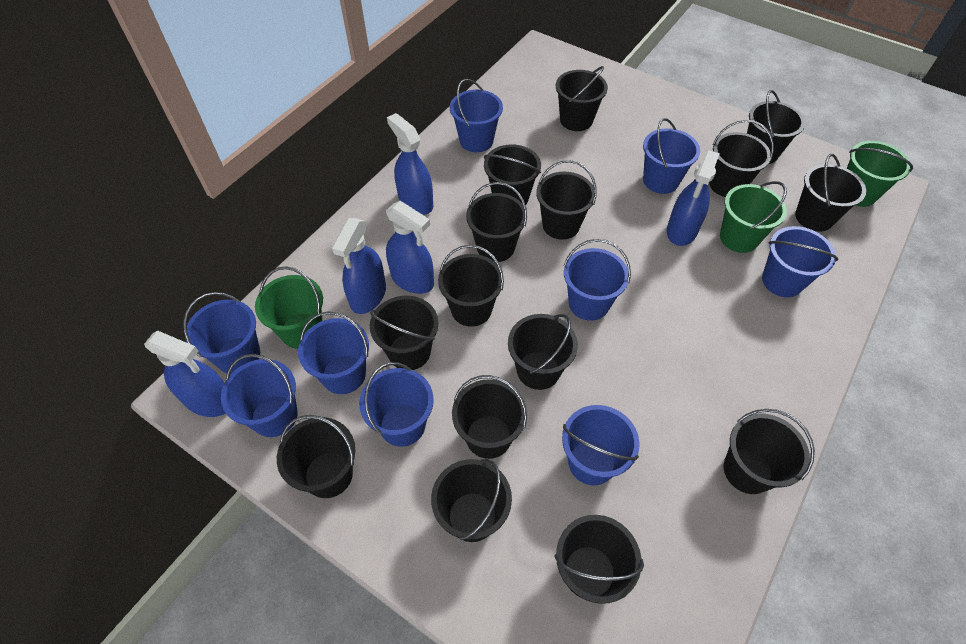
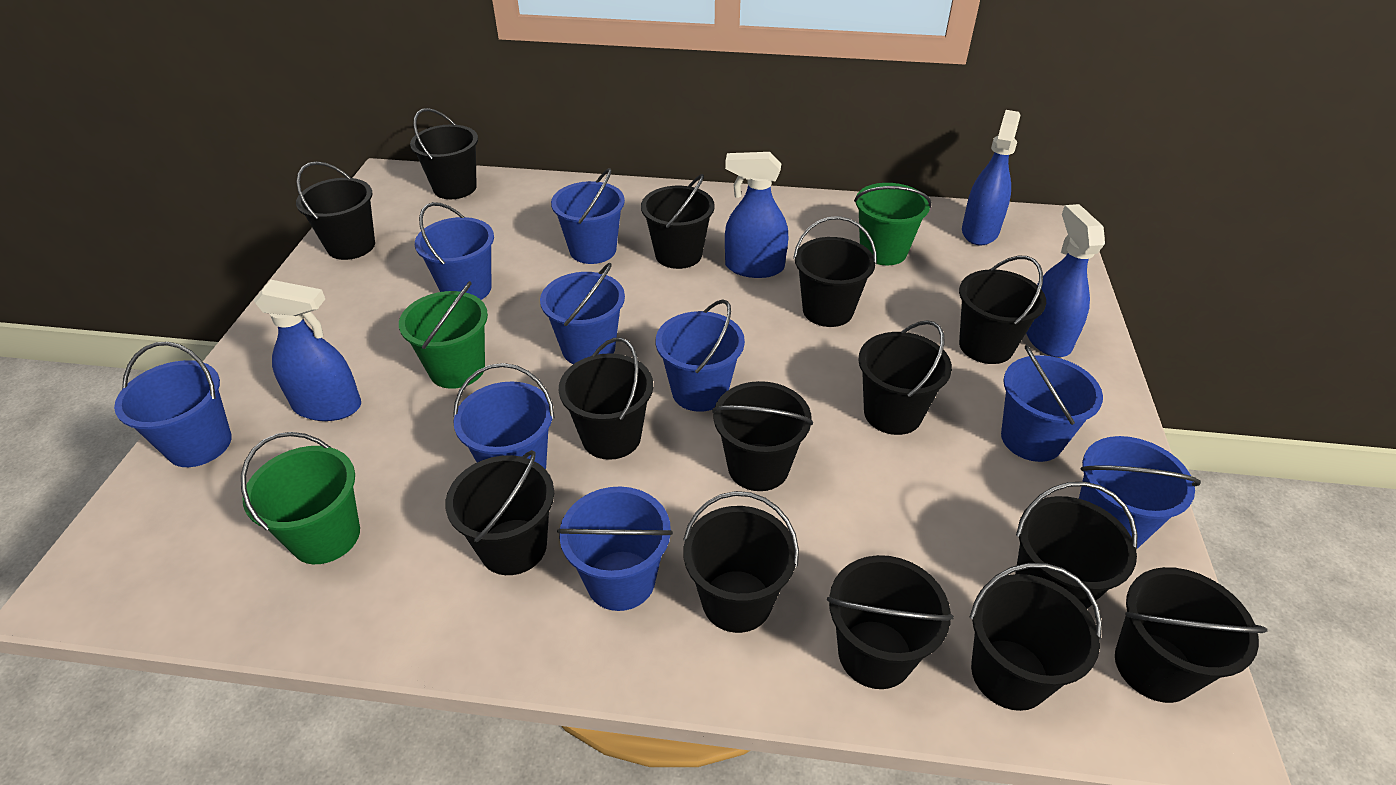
black bucket: 15 -> 14
blue spray bottle: 5 -> 4

